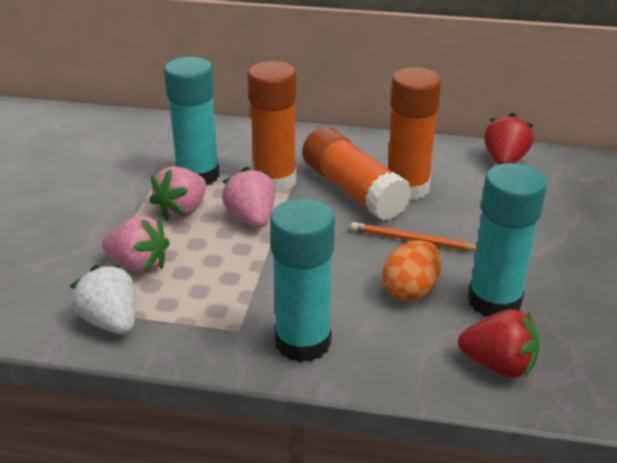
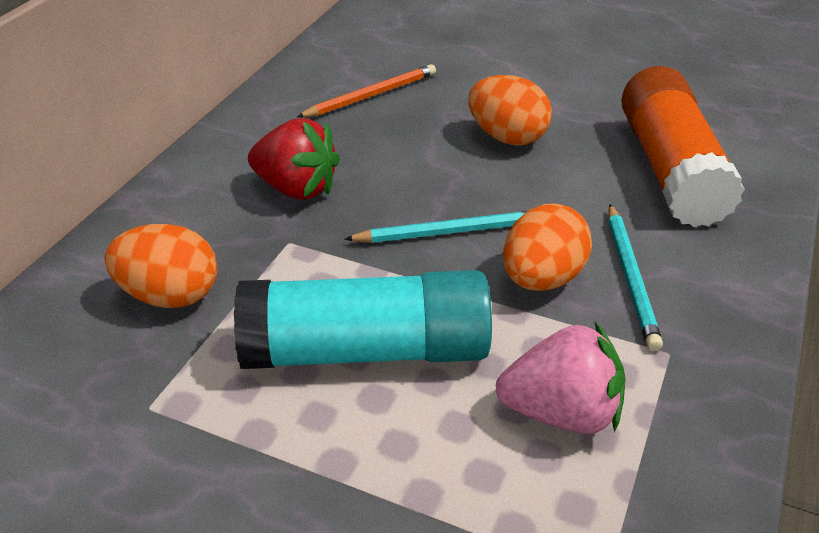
orange egg: 1 -> 3
orange glue stick: 3 -> 1
pink strawberry: 3 -> 1
red strawberry: 2 -> 1
turquoise glue stick: 3 -> 1
turquoise pencil: 0 -> 2
white strawberry: 1 -> 0

